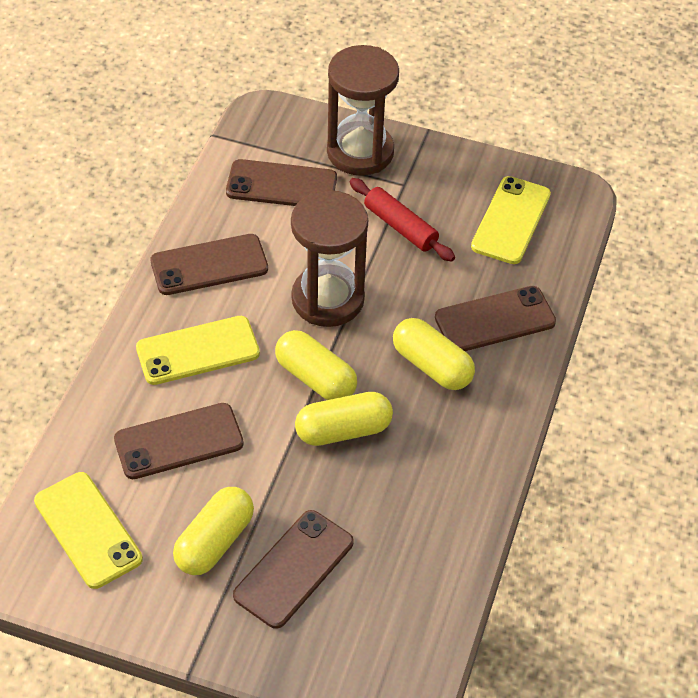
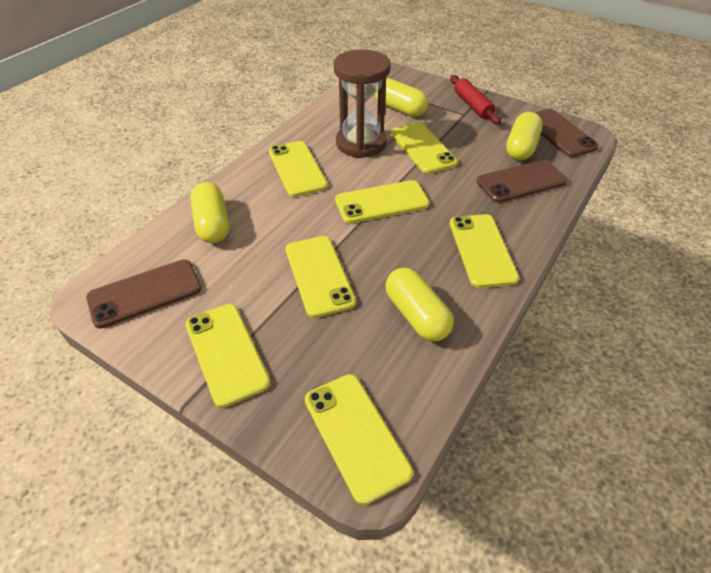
brown hourglass: 2 -> 1
brown phone: 5 -> 3
yellow phone: 3 -> 7

